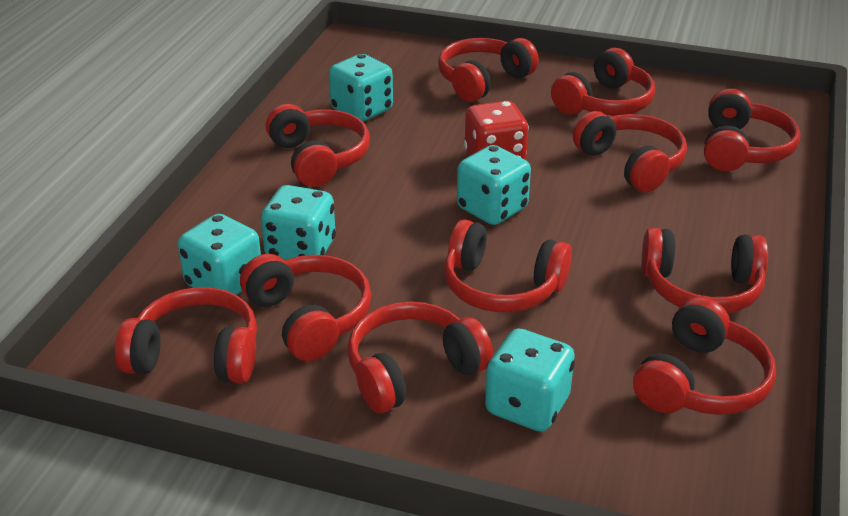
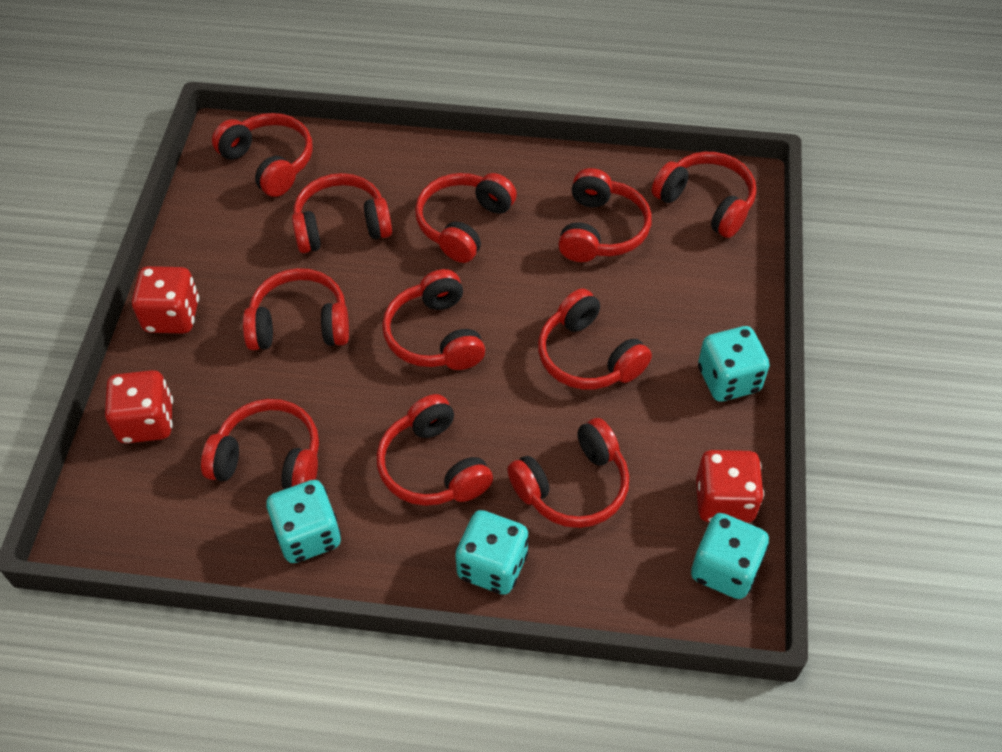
red dice: 1 -> 3
turquoise dice: 5 -> 4

